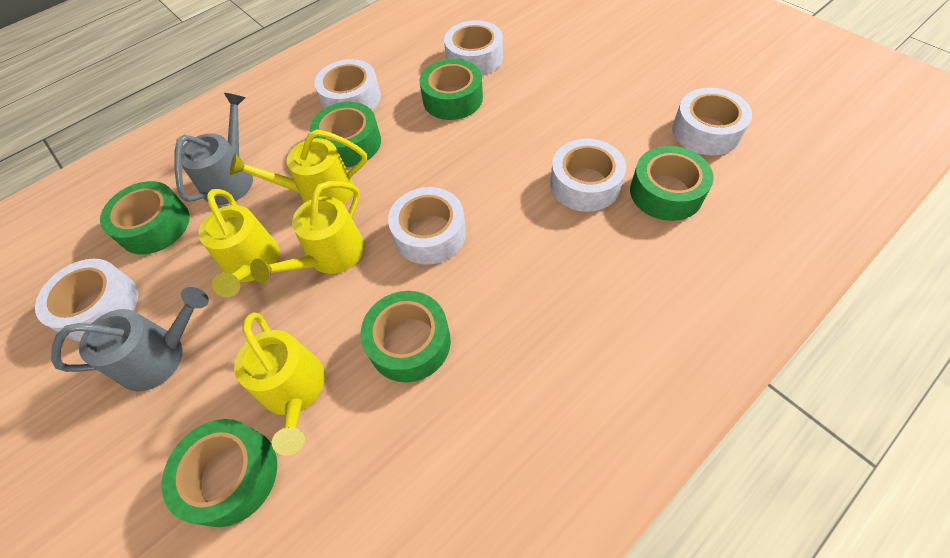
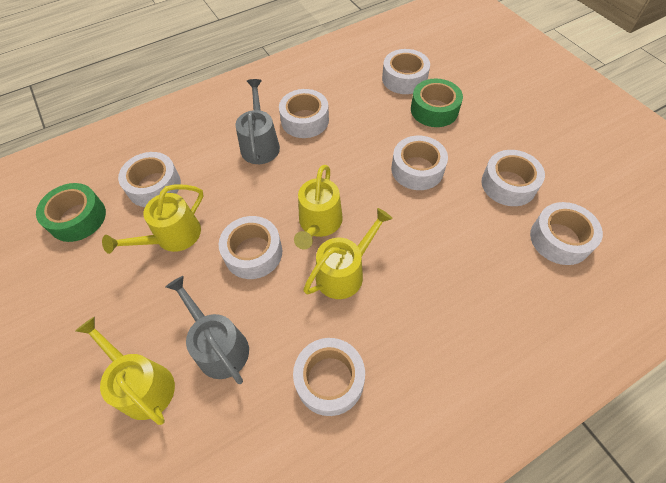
green tape: 6 -> 2
white tape: 6 -> 8

